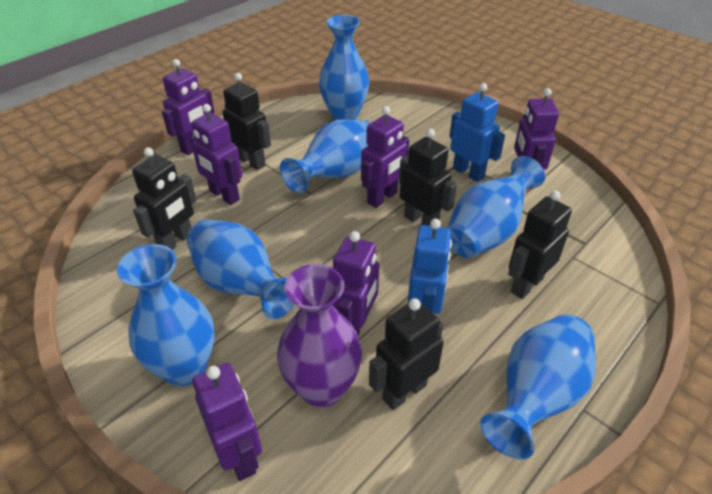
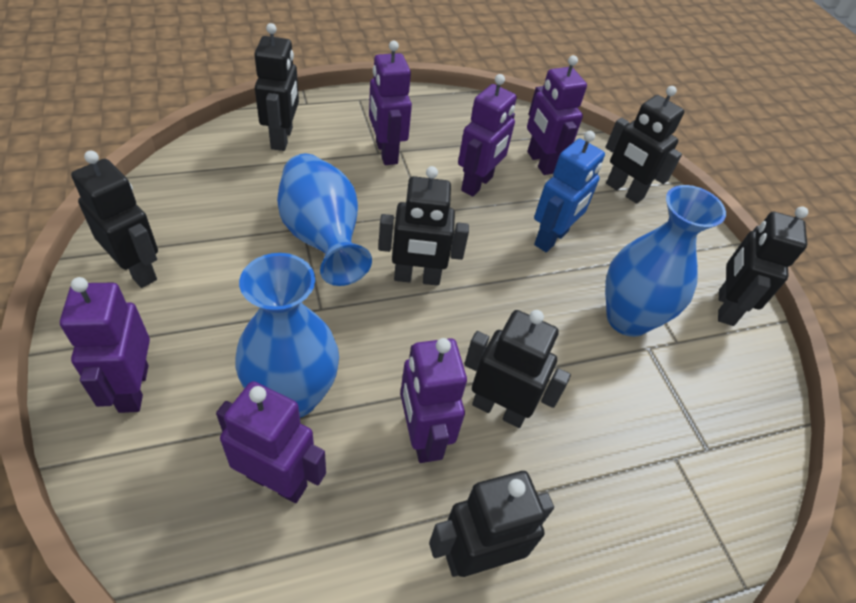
black robot: 5 -> 7
blue robot: 2 -> 1
blue vase: 6 -> 3
purple vase: 1 -> 0

